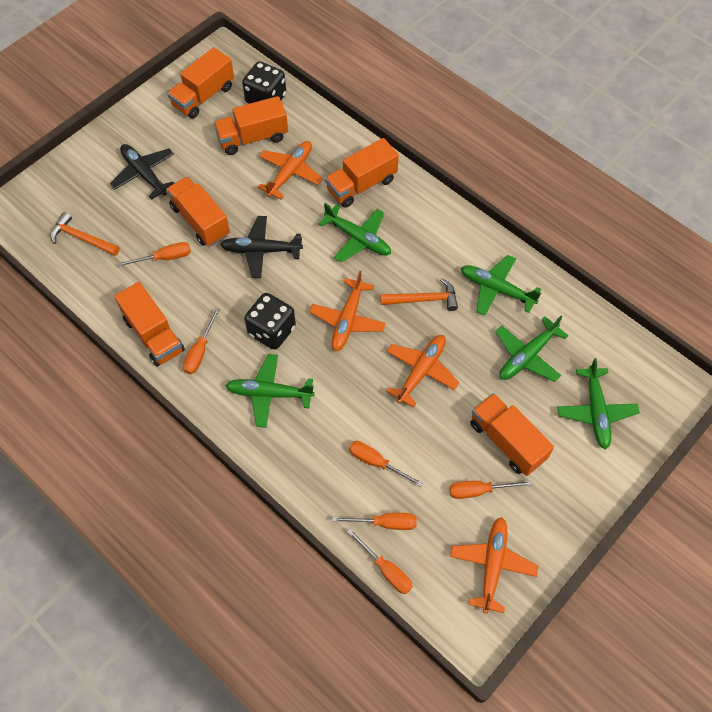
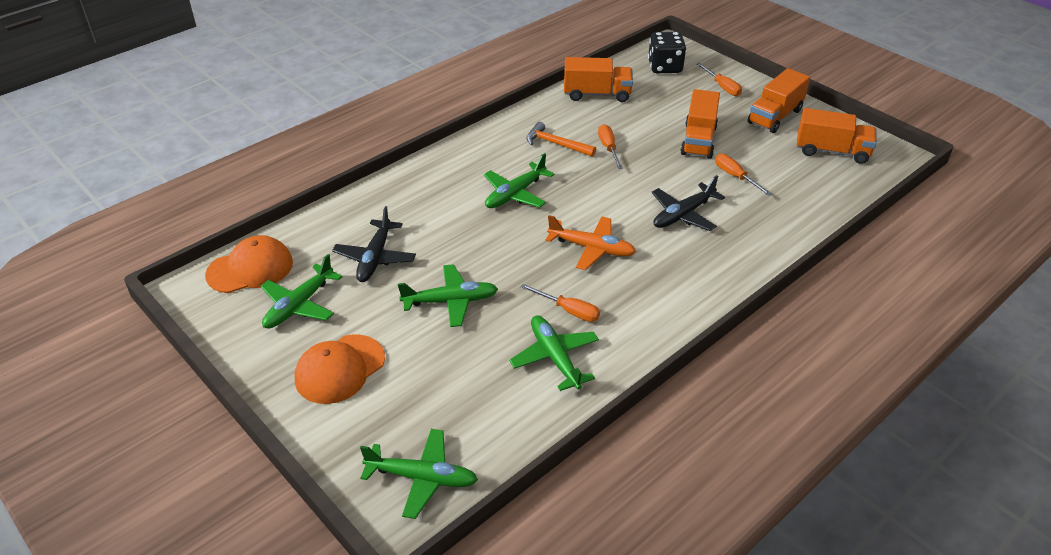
black dice: 2 -> 1
orange cap: 0 -> 2
orange hammer: 2 -> 1
orange plane: 4 -> 1
orange screwdriver: 6 -> 4
orange truck: 6 -> 4

